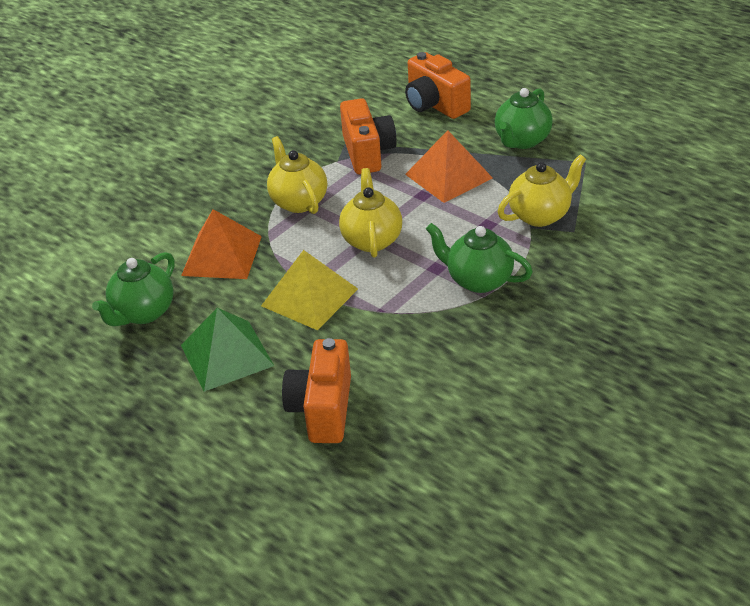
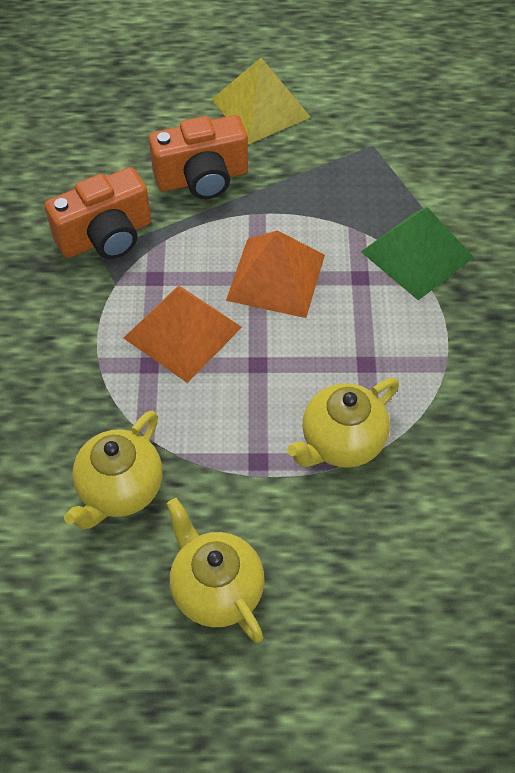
green teapot: 3 -> 0
orange camera: 3 -> 2

